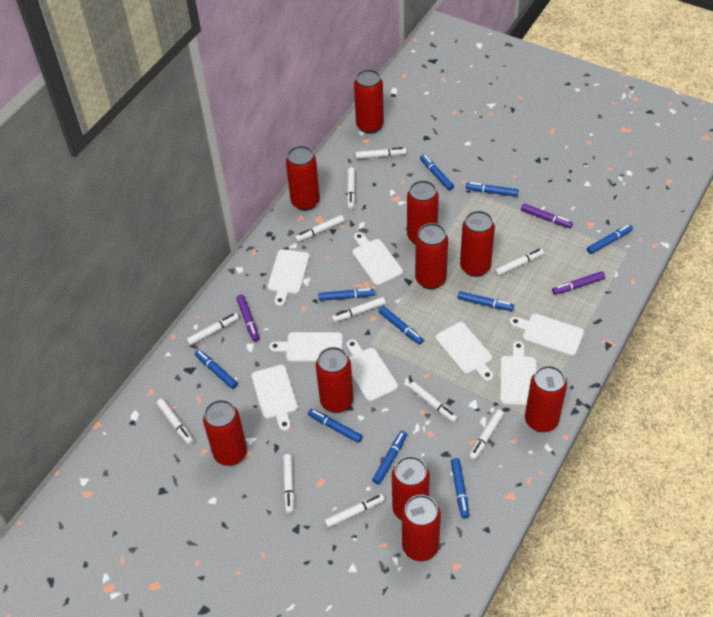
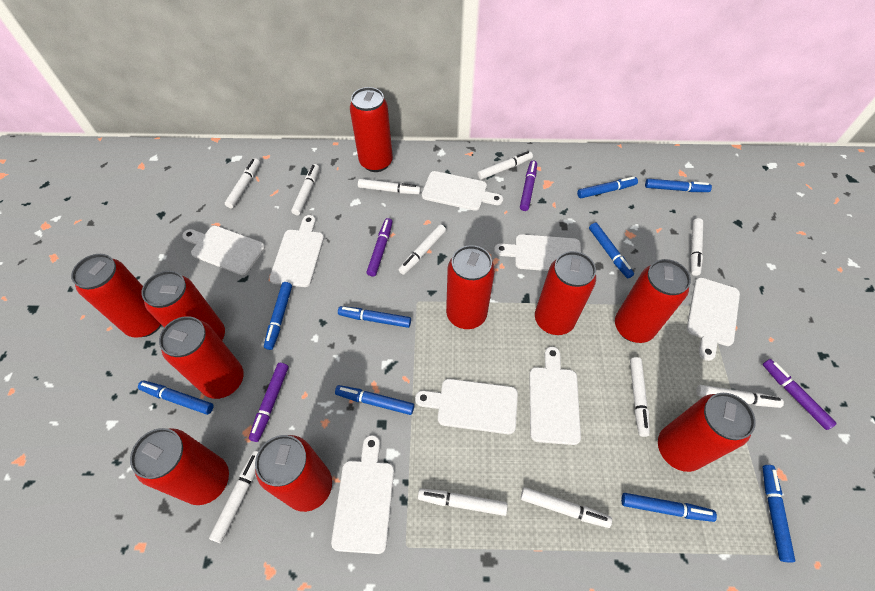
blue marker: 10 -> 9
purple marker: 3 -> 4

